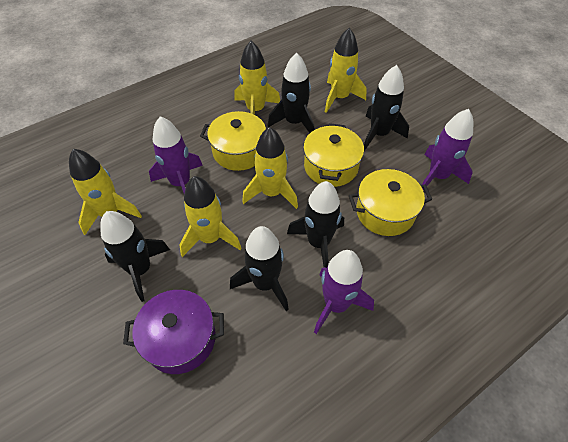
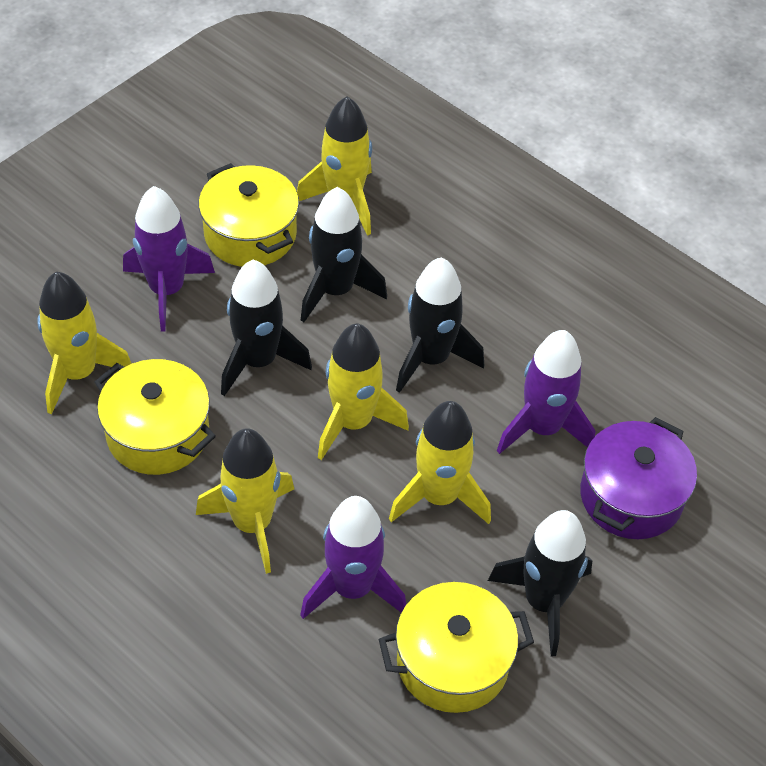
black rocket: 5 -> 4

